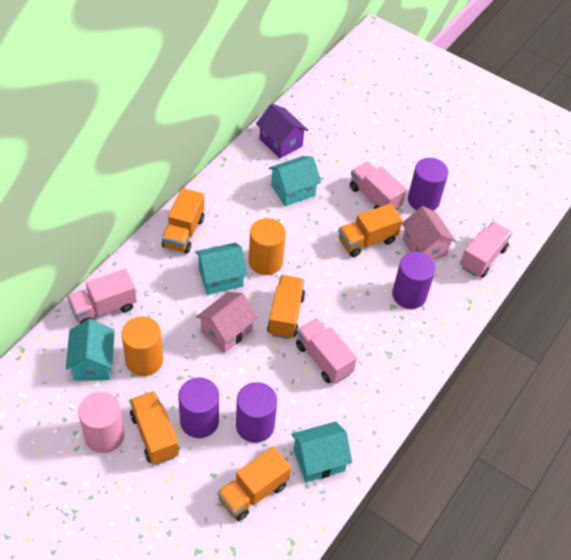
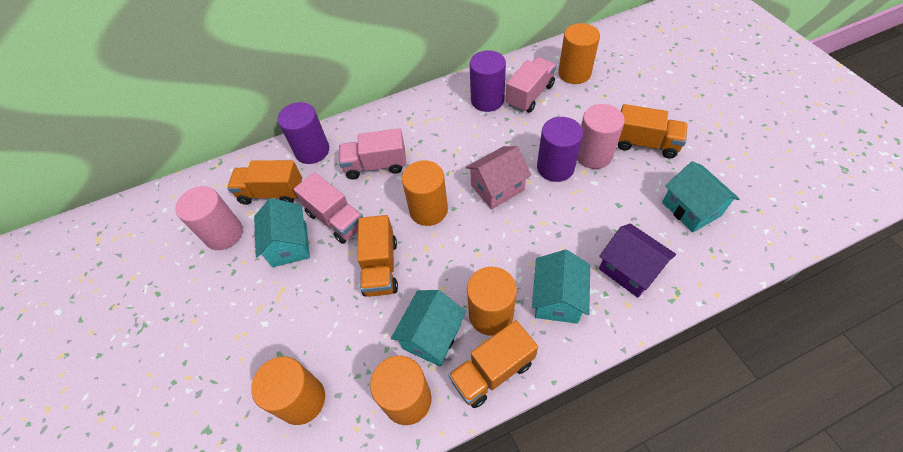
orange cylinder: 2 -> 5
orange truck: 5 -> 4
pink cylinder: 1 -> 2
pink house: 2 -> 1
pink truck: 4 -> 3
purple cylinder: 4 -> 3

